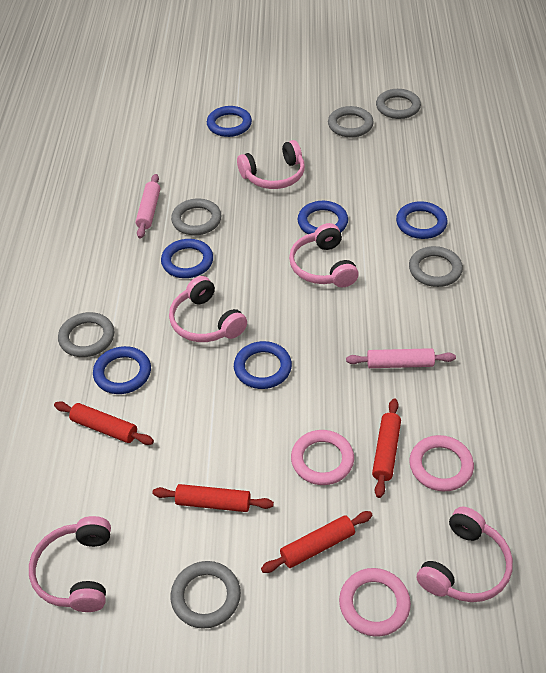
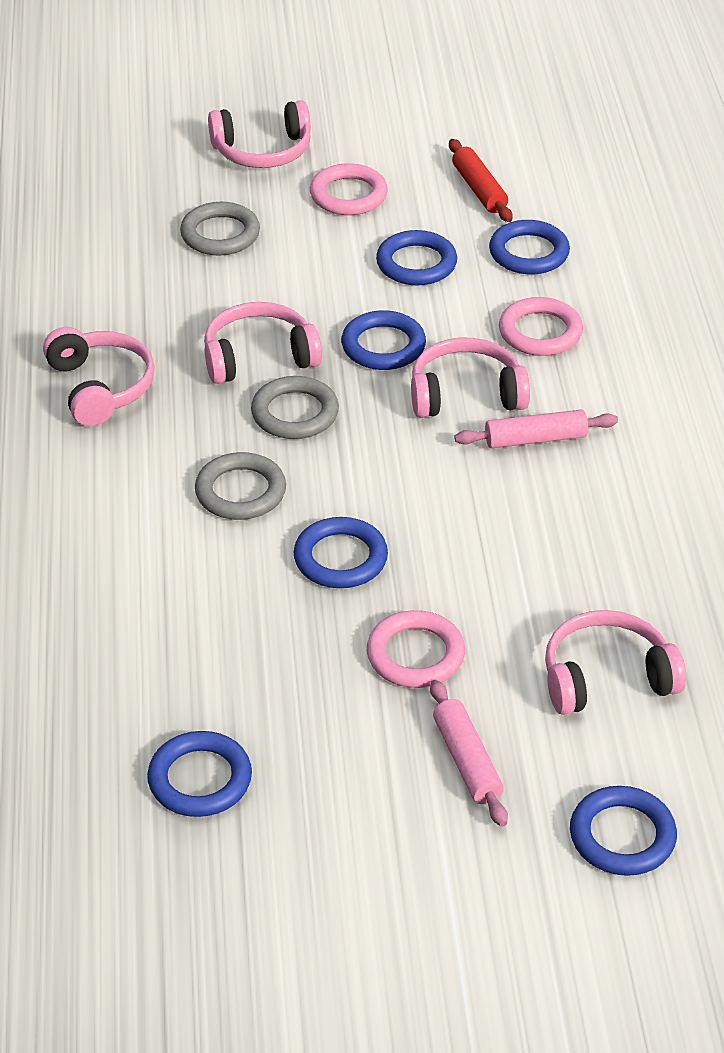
grey ring: 6 -> 3
red rolling pin: 4 -> 1

